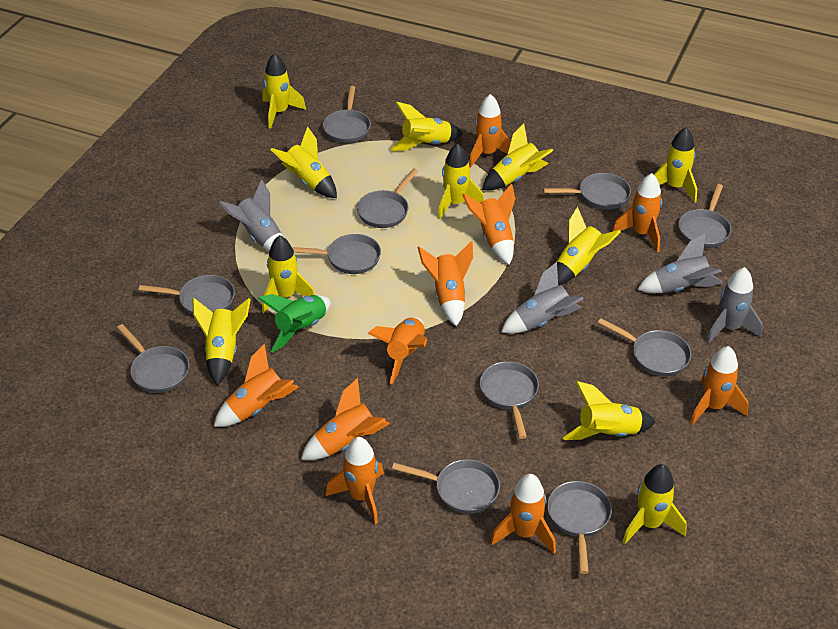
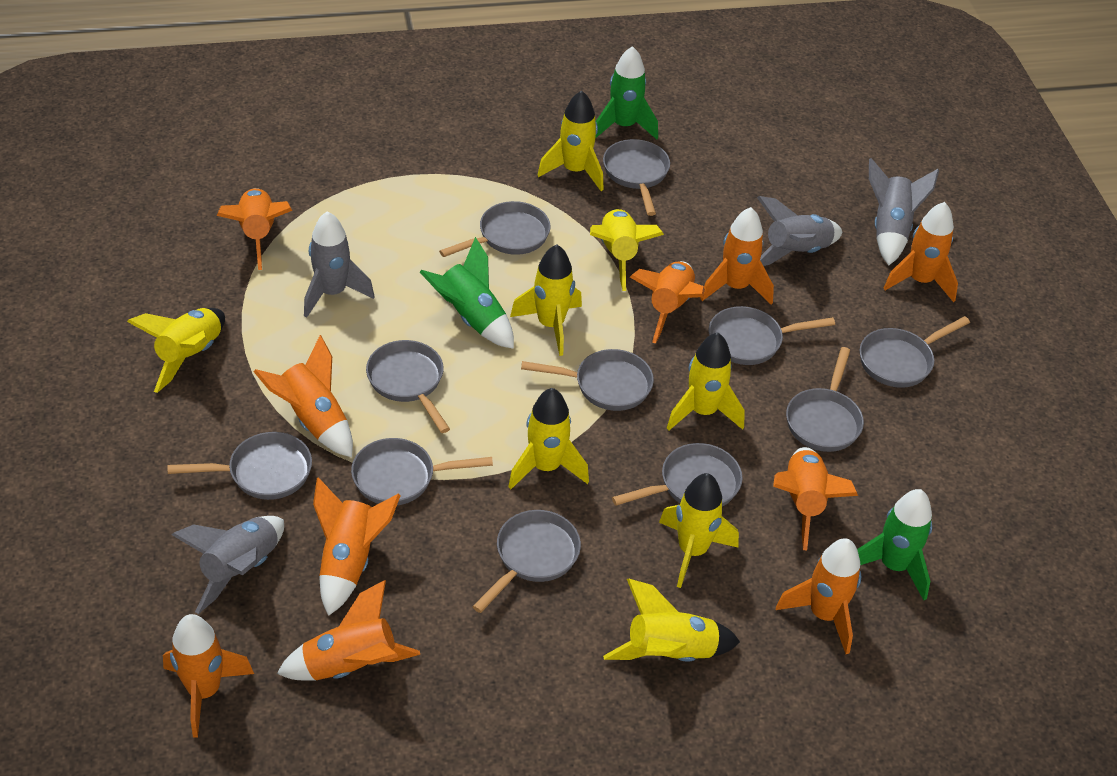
green rocket: 1 -> 3
yellow rocket: 11 -> 8

